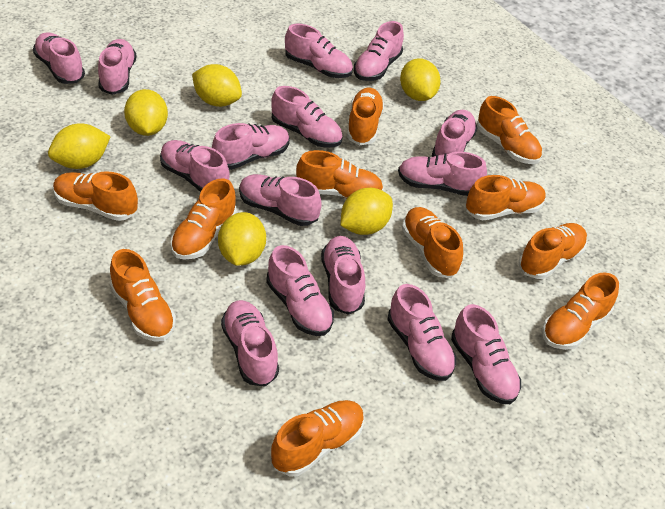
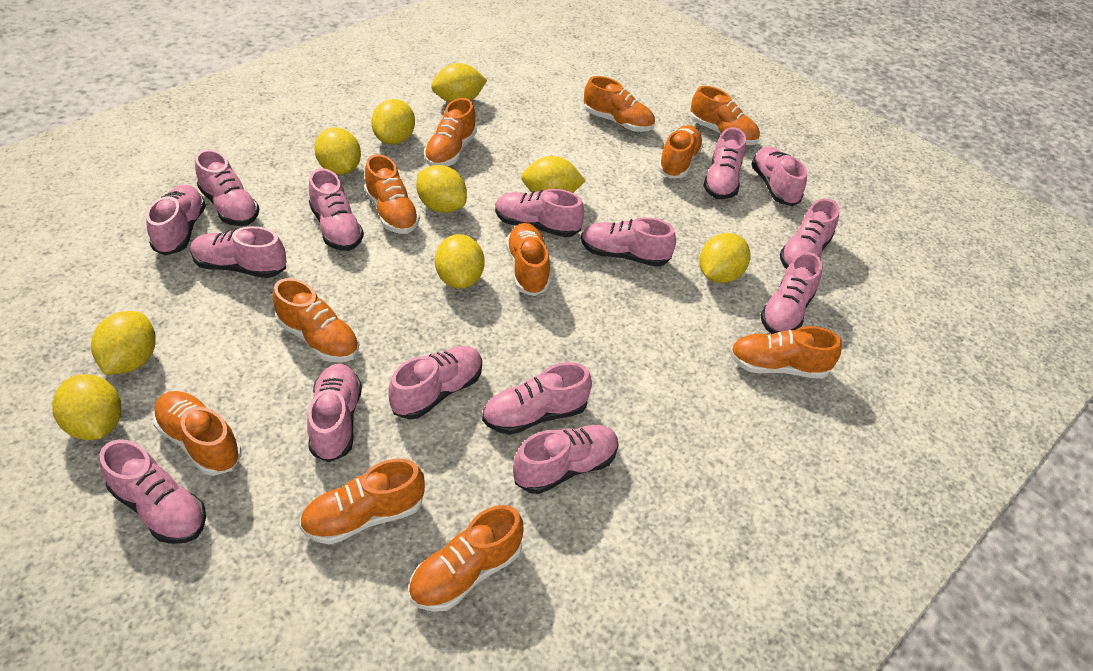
yellow lemon: 6 -> 9

